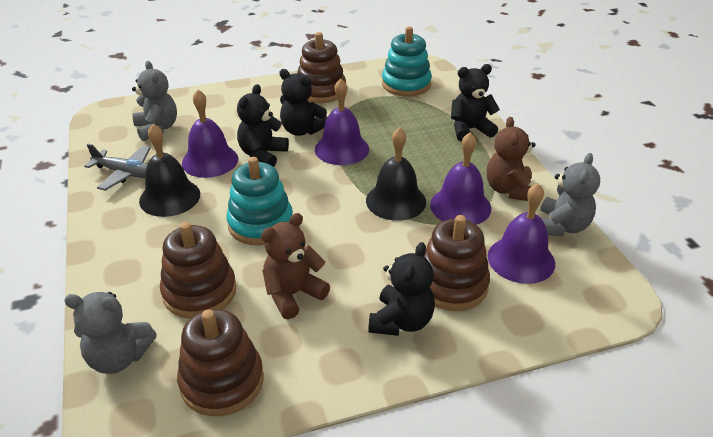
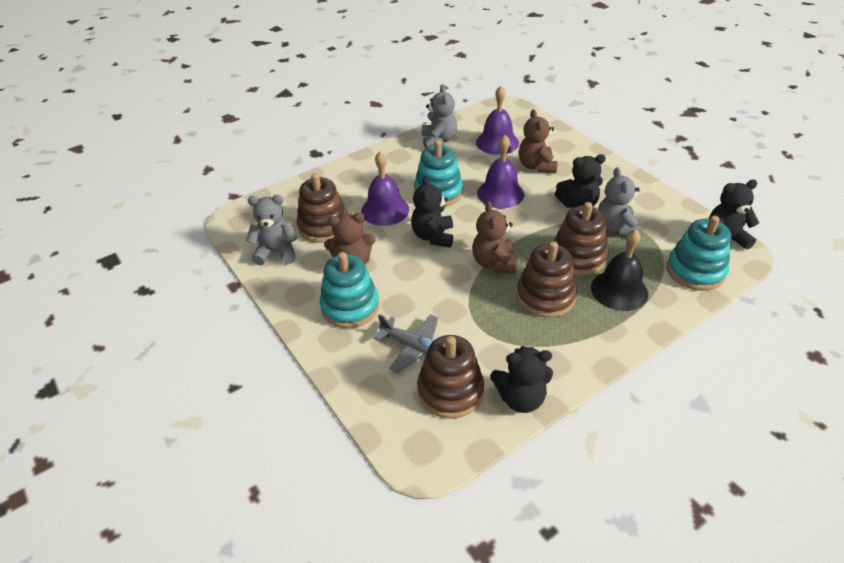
black bell: 2 -> 1
brown teddy bear: 2 -> 3
purple bell: 4 -> 3
turquoise stacking toy: 2 -> 3

